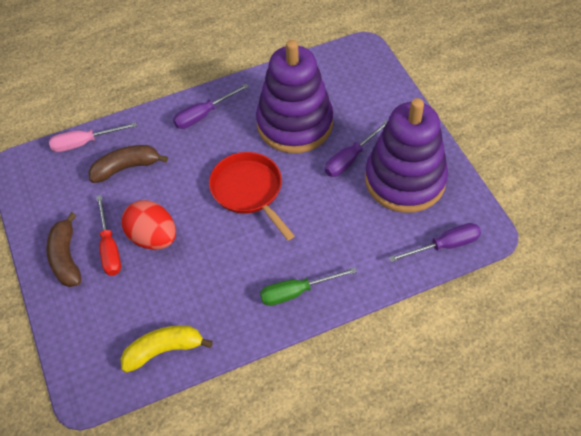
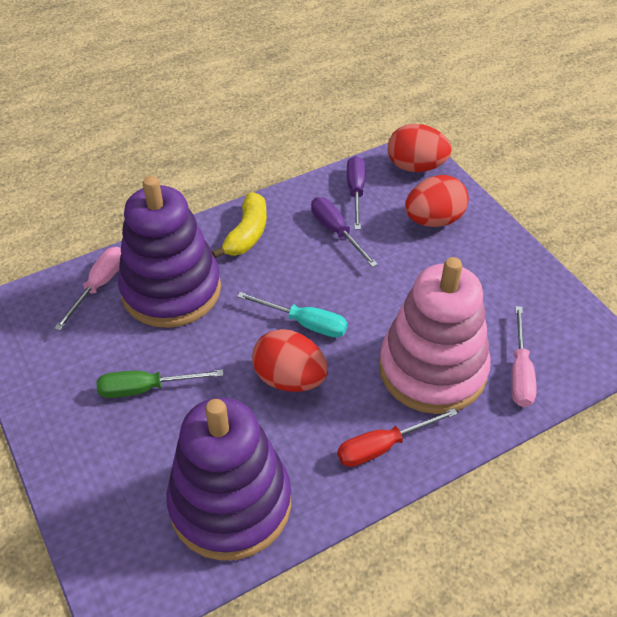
brown banana: 2 -> 0
pink screwdriver: 1 -> 2
pink stacking toy: 0 -> 1
purple screwdriver: 3 -> 2
red egg: 1 -> 3
red pan: 1 -> 0
turquoise screwdriver: 0 -> 1

